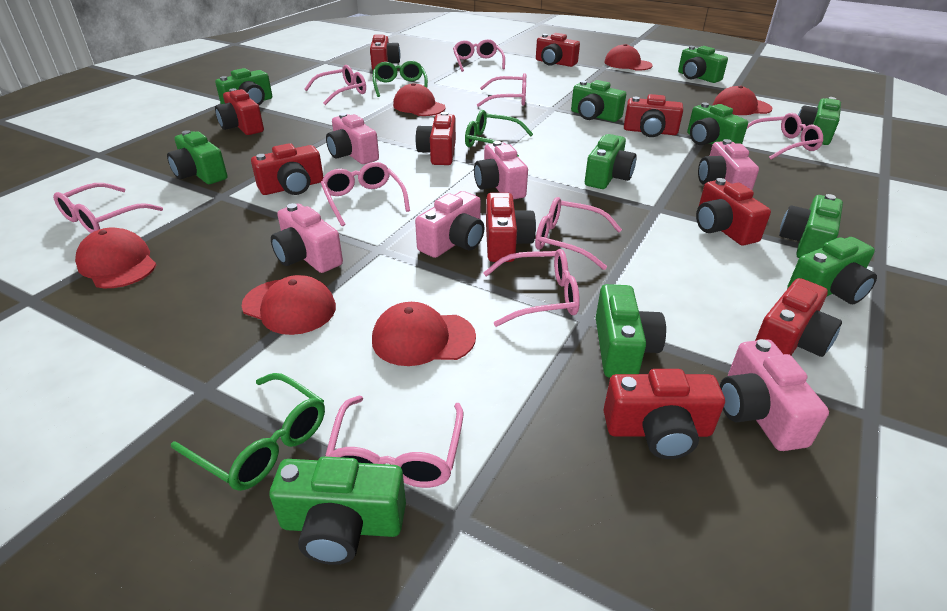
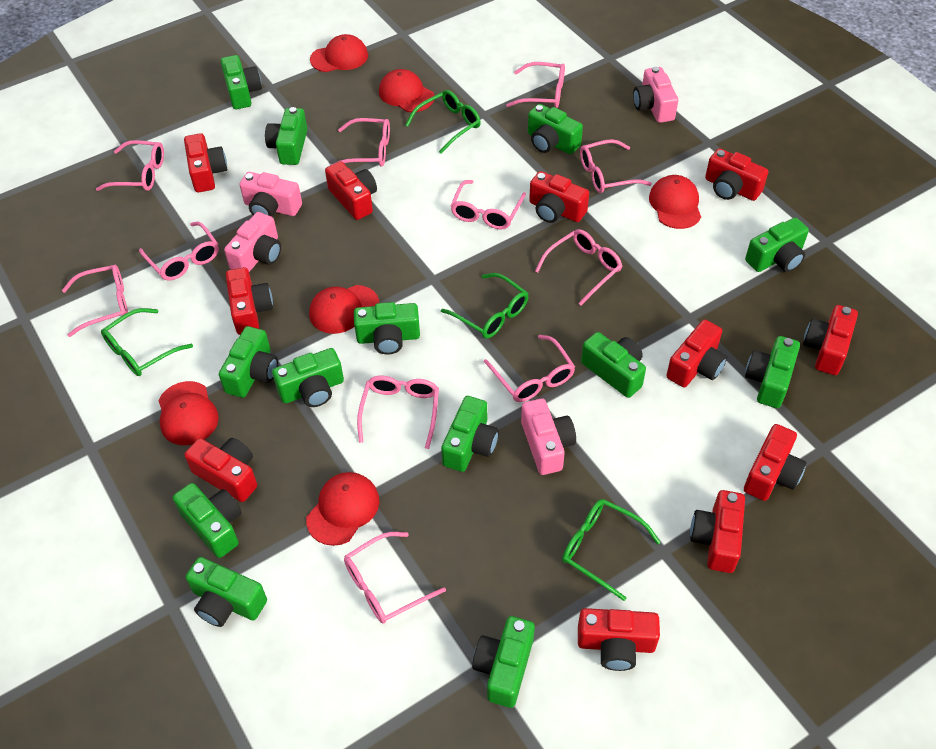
green camera: 11 -> 13
green glasses: 3 -> 4
pink camera: 6 -> 4
pink glasses: 9 -> 11
red camera: 10 -> 11

